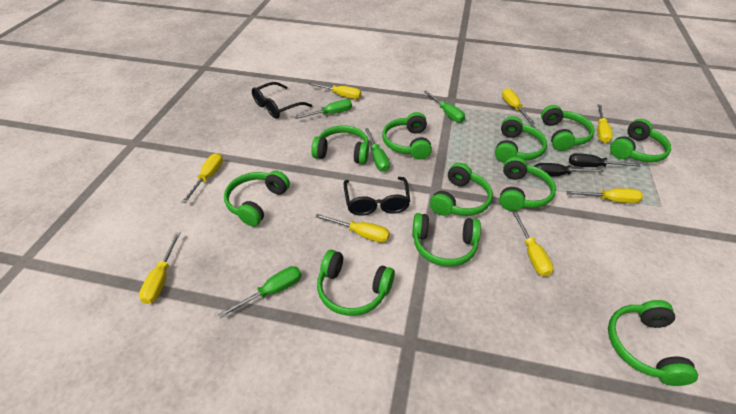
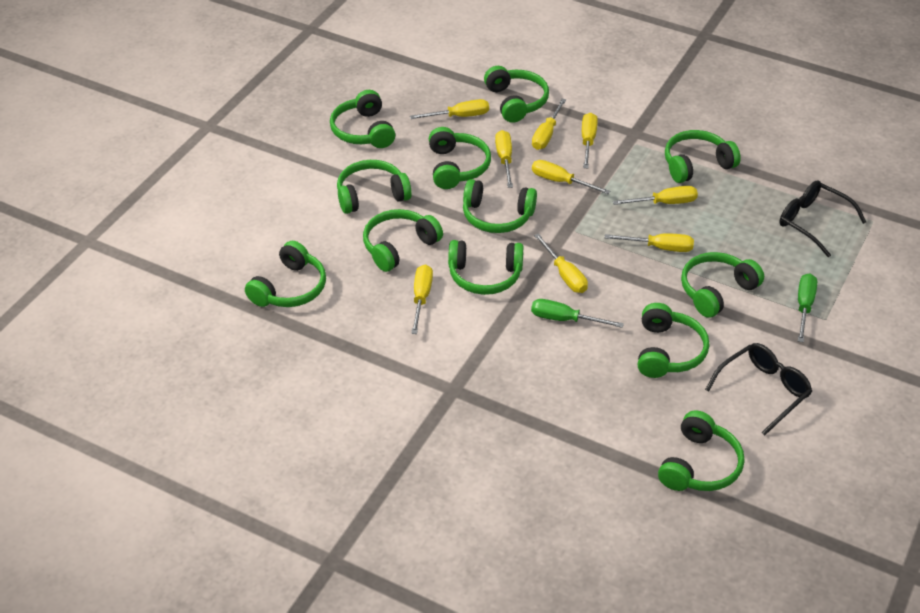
black screwdriver: 2 -> 0
green headphones: 11 -> 12
green screwdriver: 4 -> 2
yellow screwdriver: 8 -> 9

